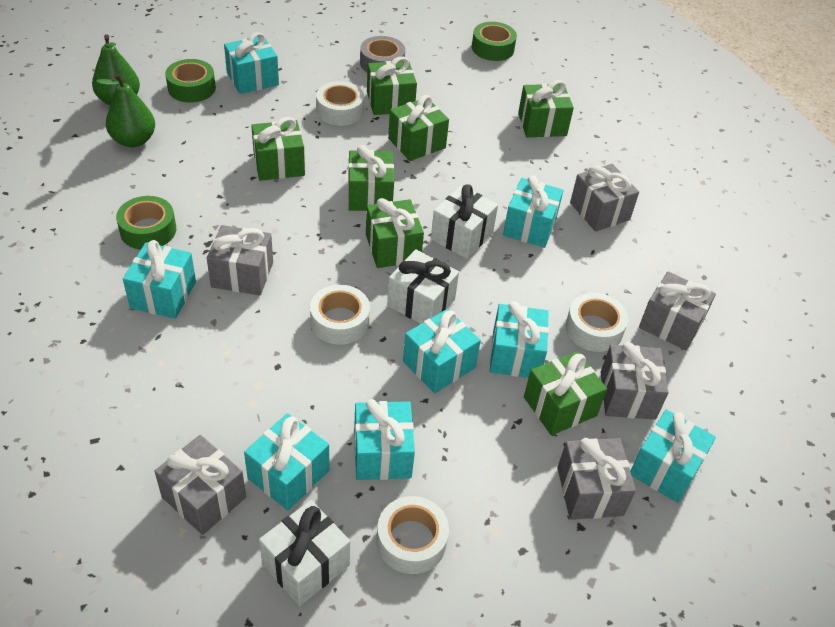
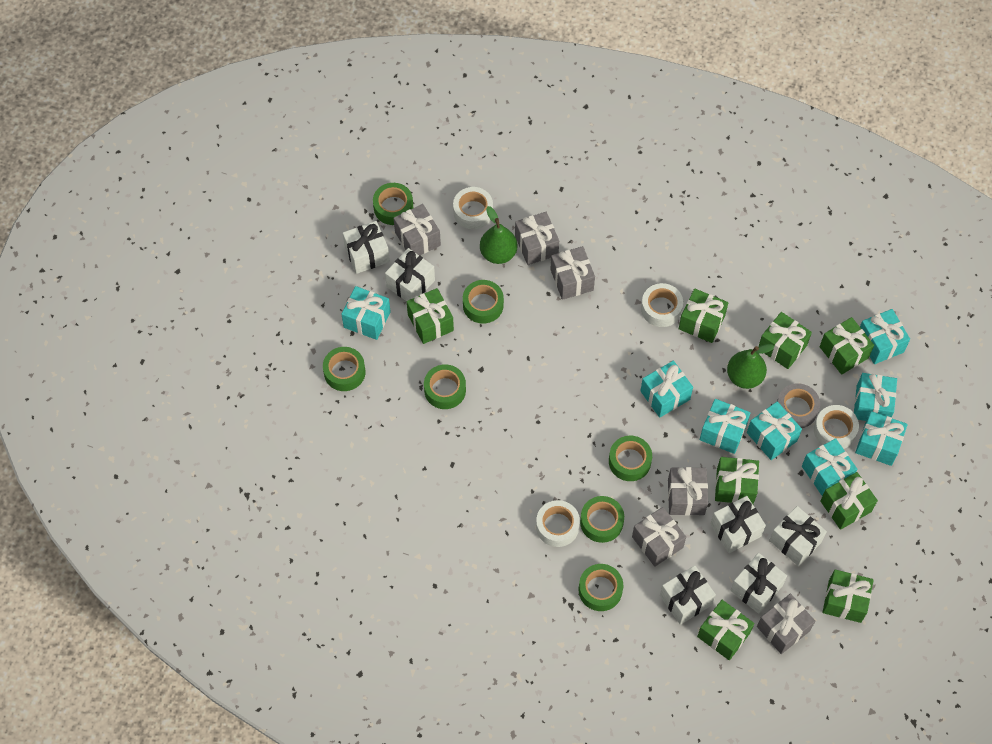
green gift: 7 -> 8
green tape: 3 -> 7
white gift: 3 -> 6

